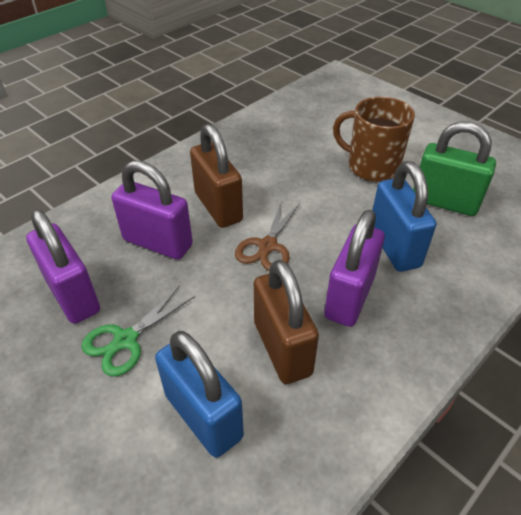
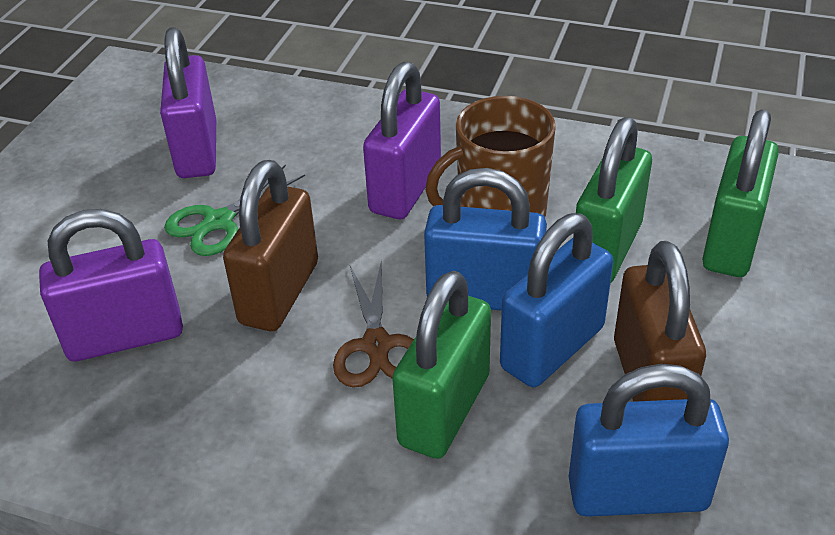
blue padlock: 2 -> 3
green padlock: 1 -> 3

